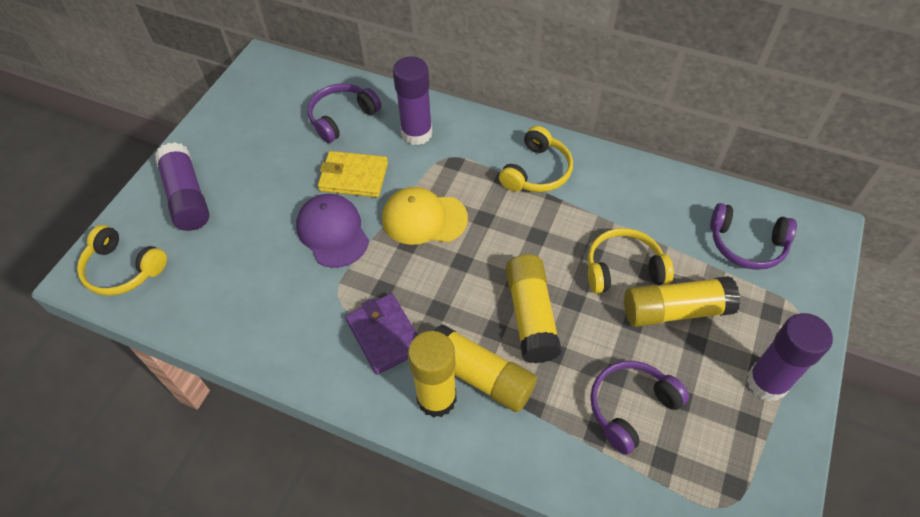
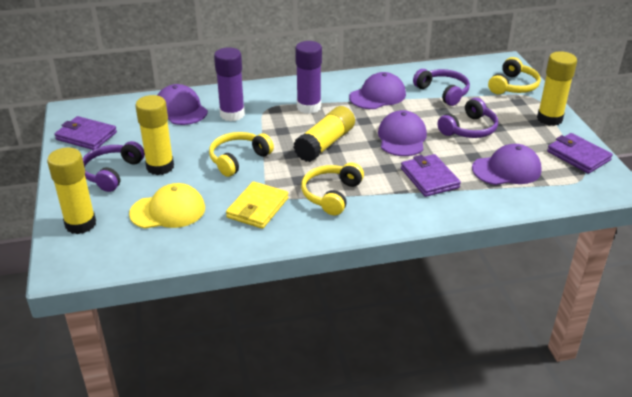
purple cap: 1 -> 4
purple glue stick: 3 -> 2
purple wallet: 1 -> 3

